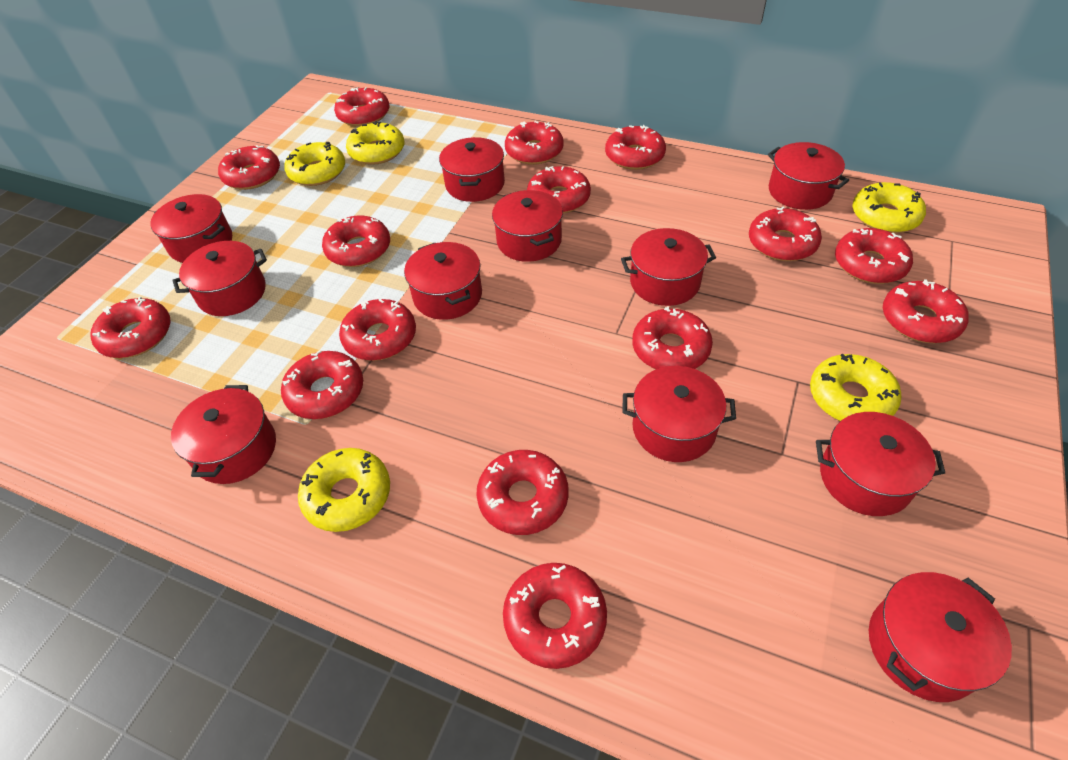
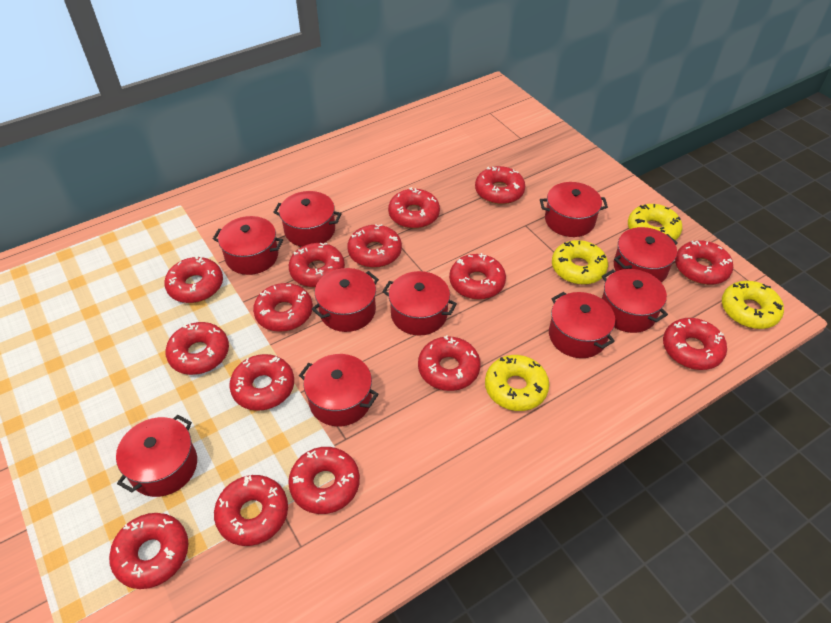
red pot: 11 -> 10
yellow donut: 5 -> 4

